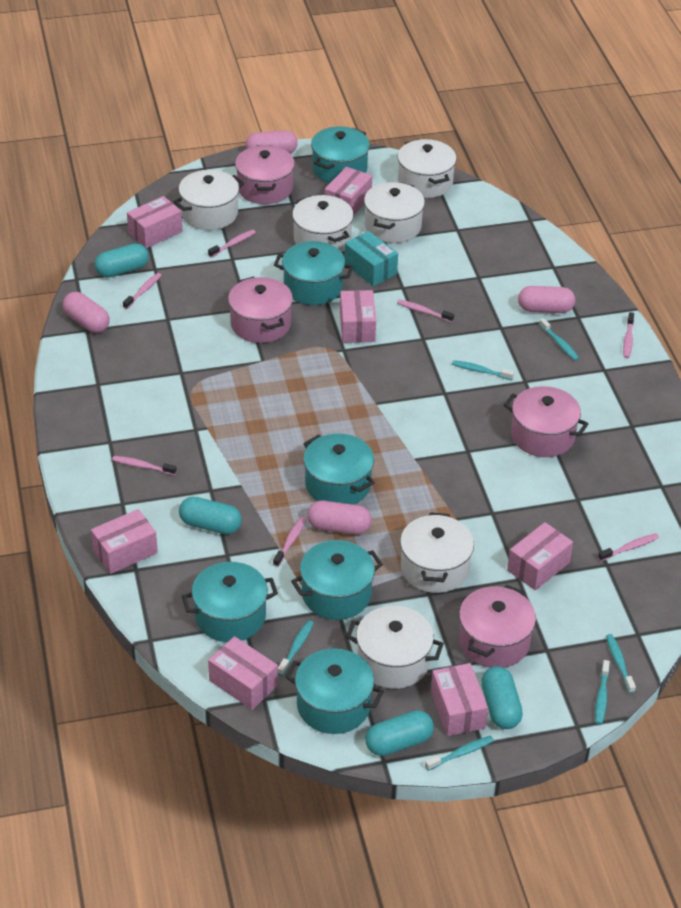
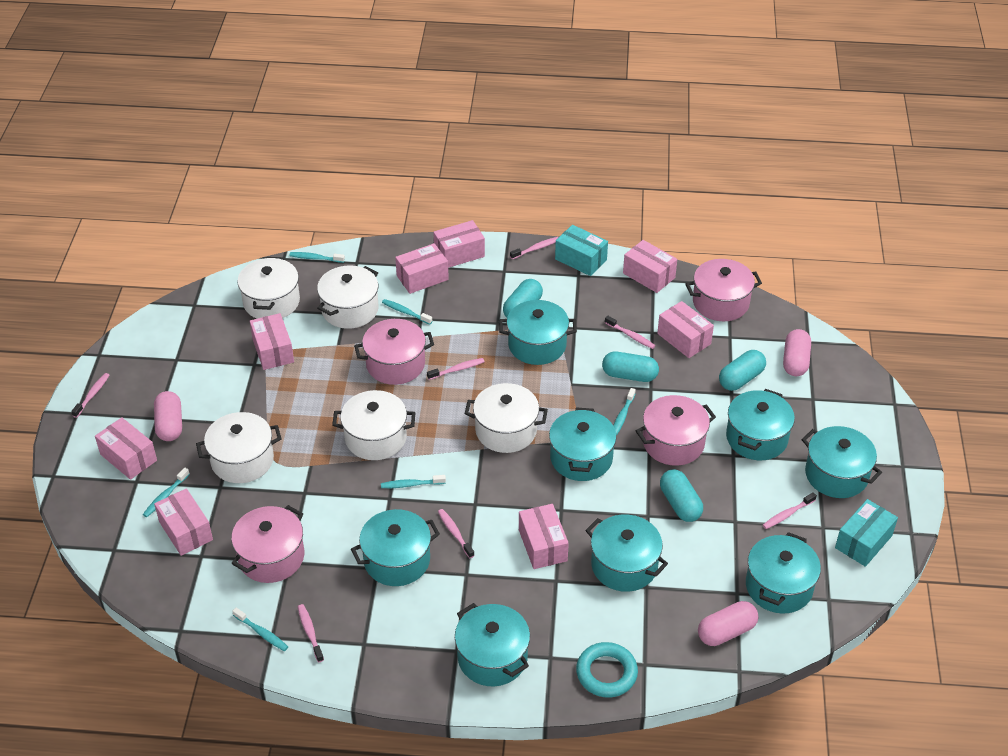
pink box: 7 -> 8
pink capsule: 4 -> 3
turquoise box: 1 -> 2
turquoise pot: 6 -> 8
turquoise ring: 0 -> 1
white pot: 6 -> 5

